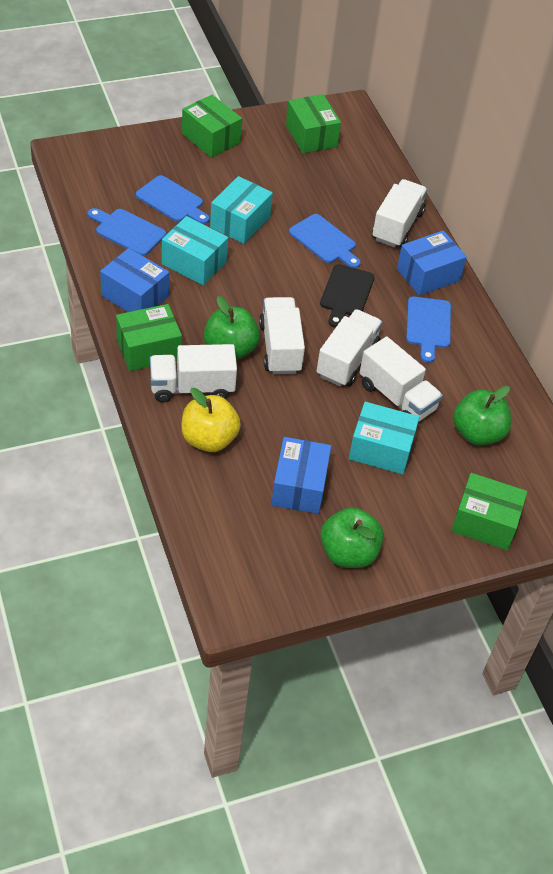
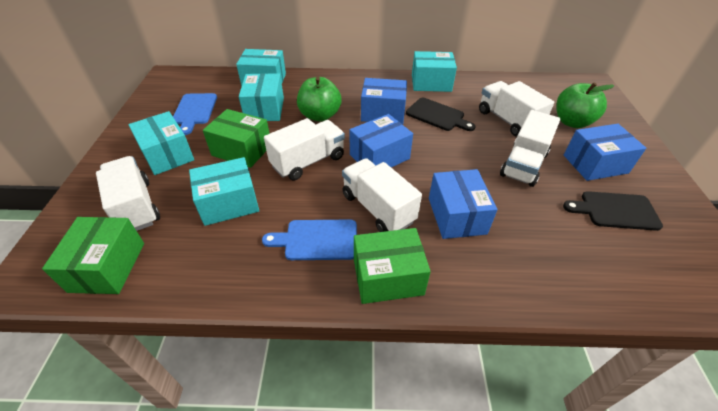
black cutting board: 1 -> 2
blue box: 3 -> 4
blue cutting board: 4 -> 2
green apple: 3 -> 2
green box: 4 -> 3
turquoise box: 3 -> 5
yellow apple: 1 -> 0

